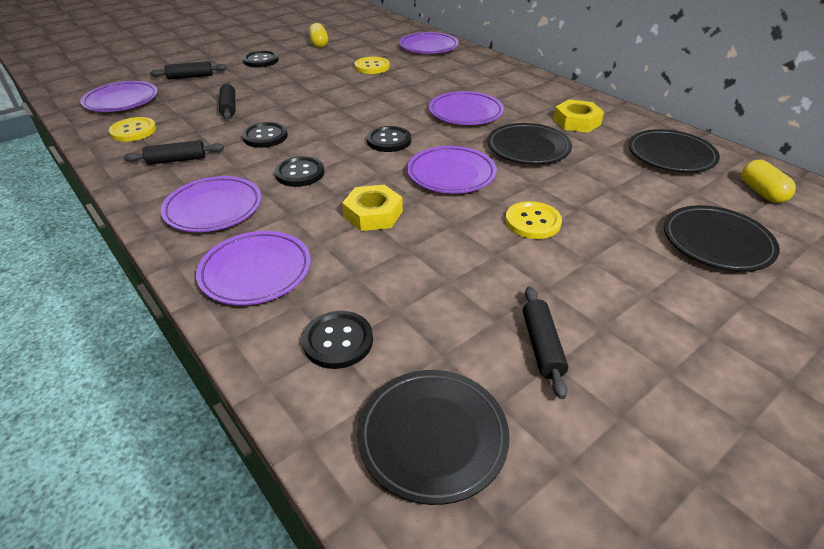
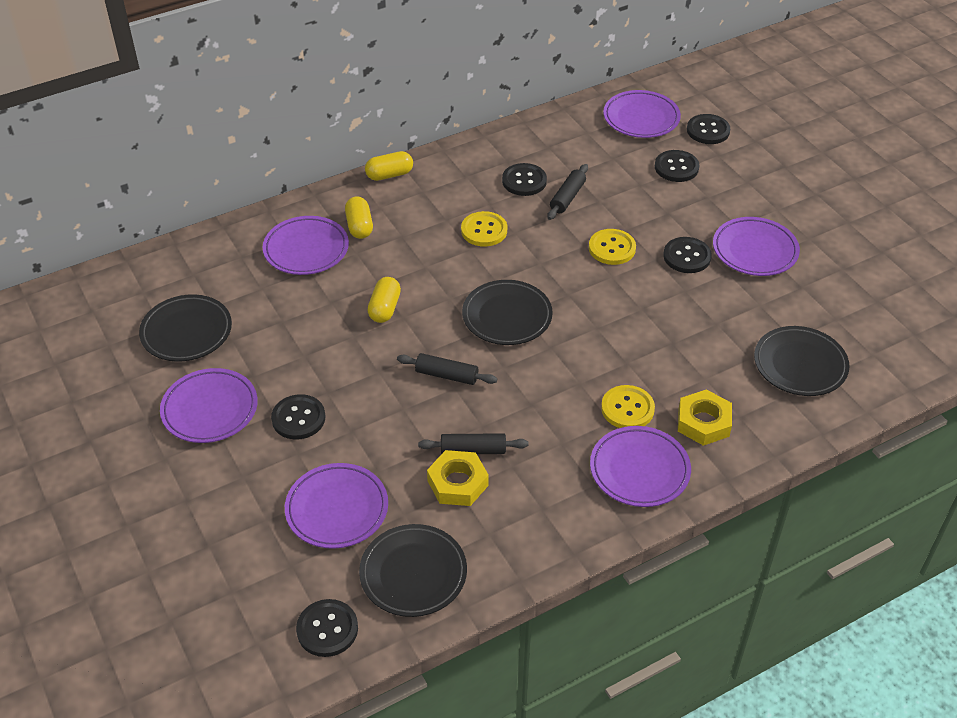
black button: 5 -> 6
black rolling pin: 4 -> 3
yellow capsule: 2 -> 3

